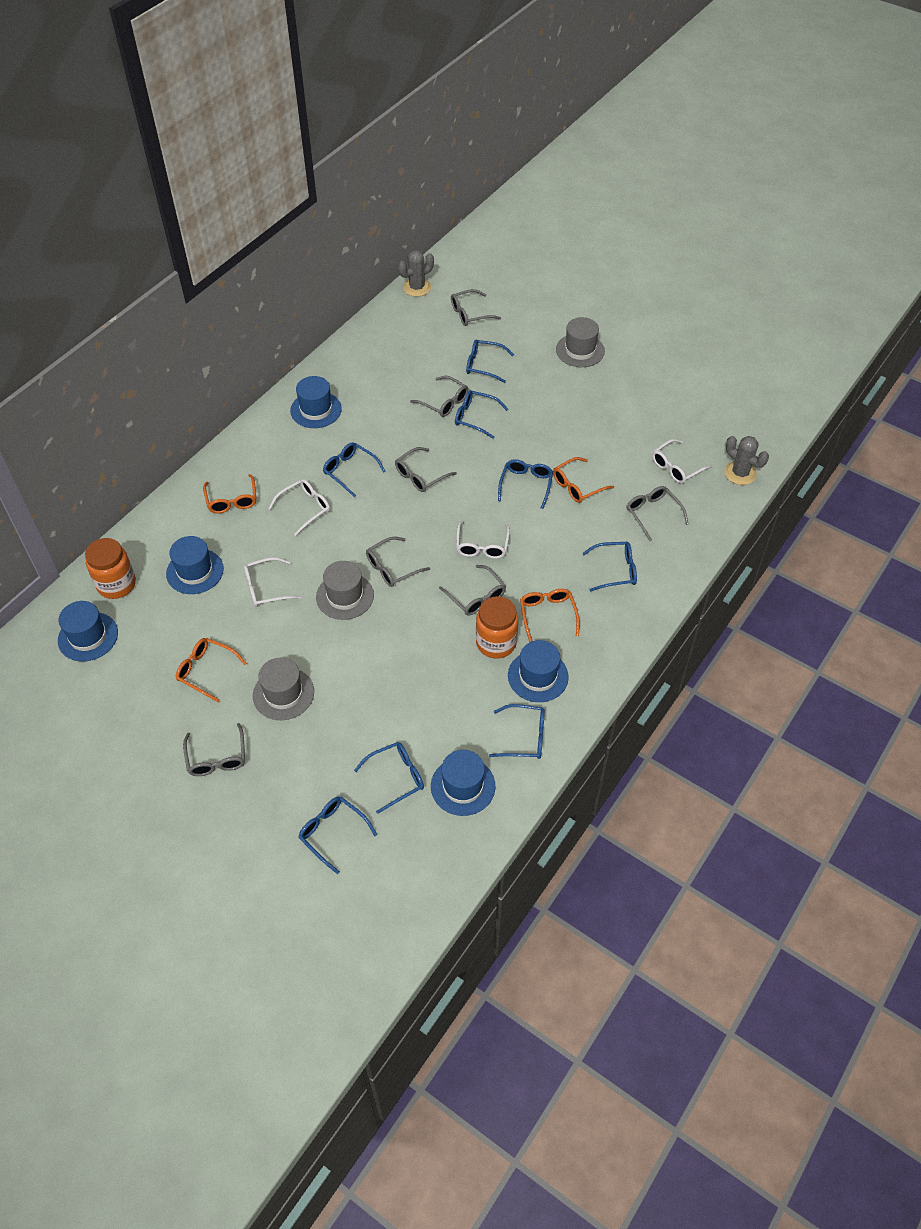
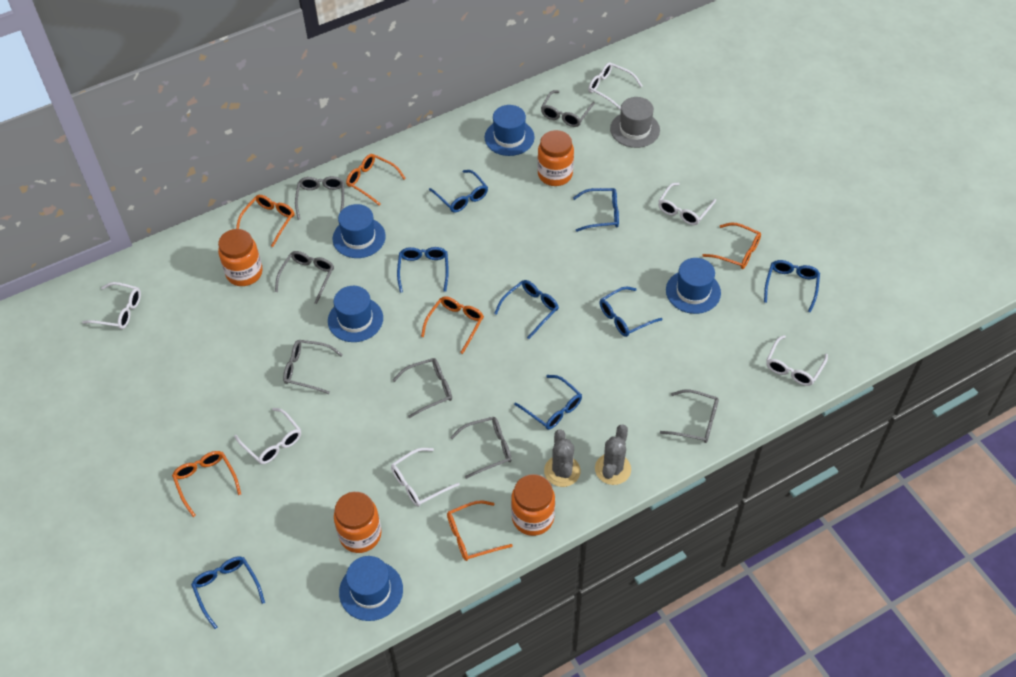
grey hat: 3 -> 1
orange glasses: 4 -> 6
orange jar: 2 -> 4
white glasses: 4 -> 6

